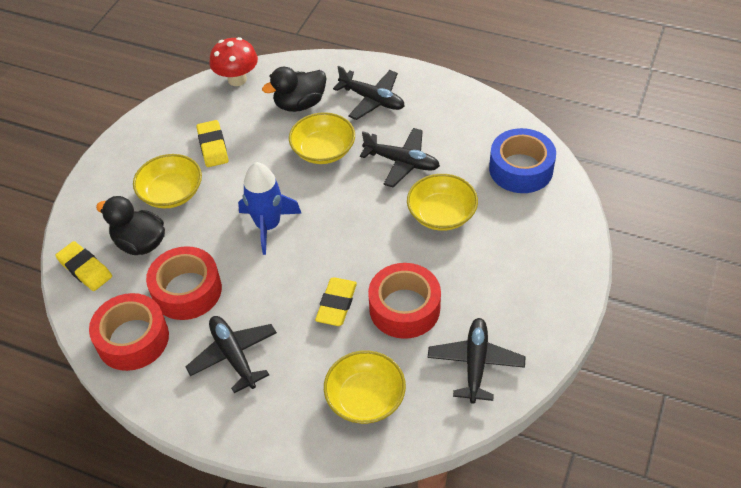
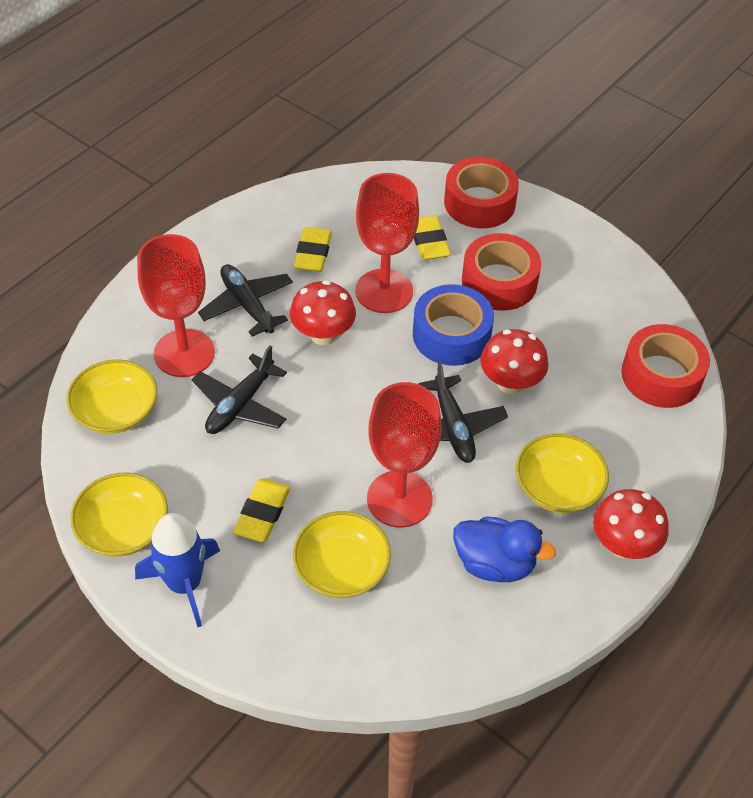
black duck: 2 -> 0
black plane: 4 -> 3
blue duck: 0 -> 1
red goblet: 0 -> 3
red mushroom: 1 -> 3

